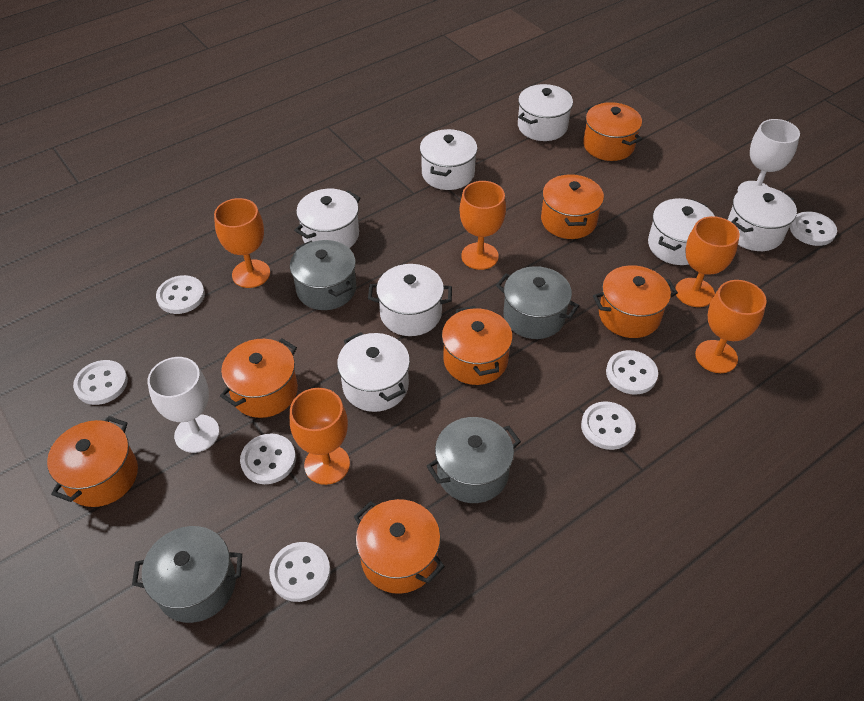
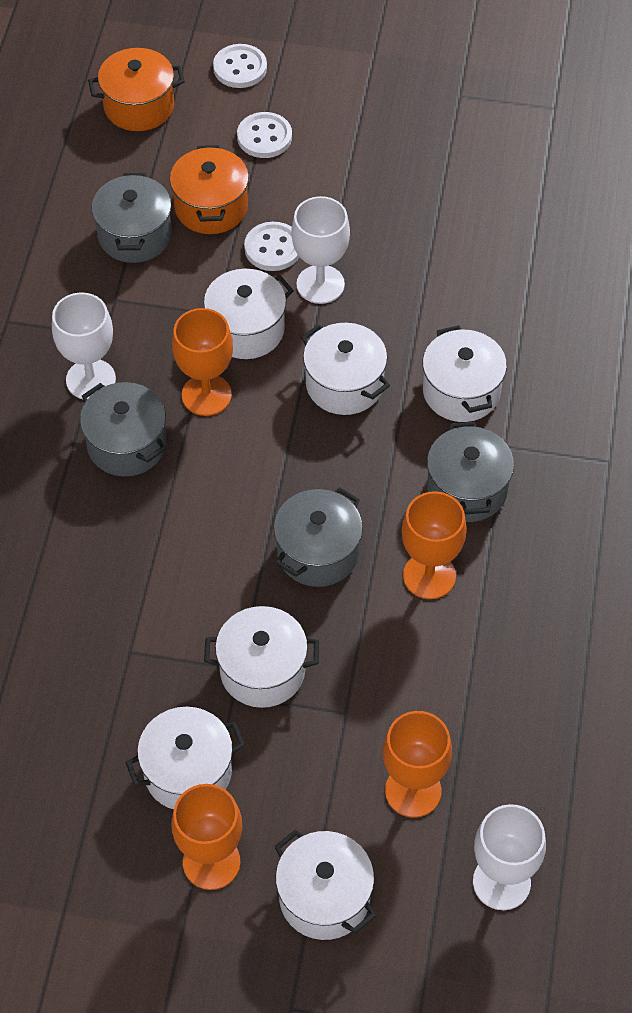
orange goblet: 5 -> 4
orange pot: 7 -> 2
white button: 7 -> 3
white goblet: 2 -> 3
white pot: 7 -> 6

